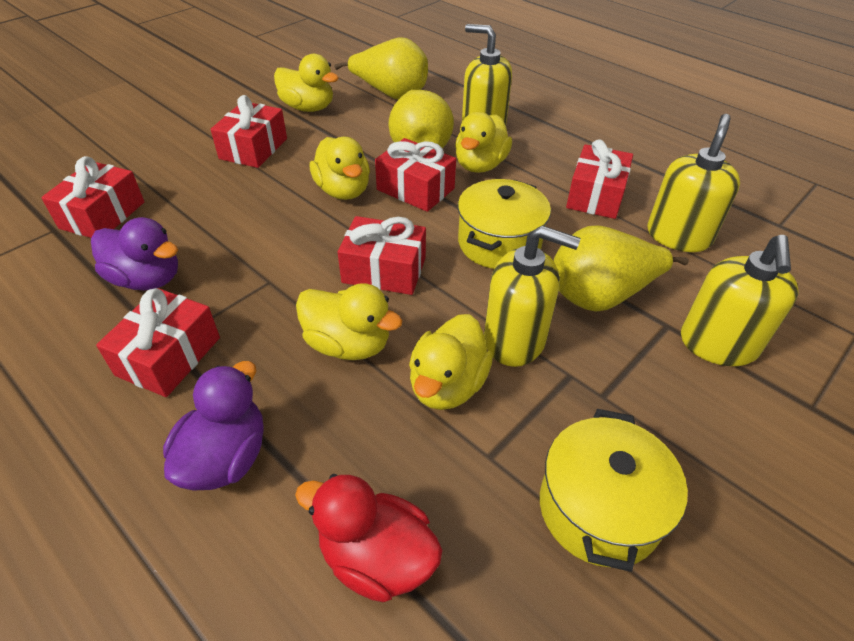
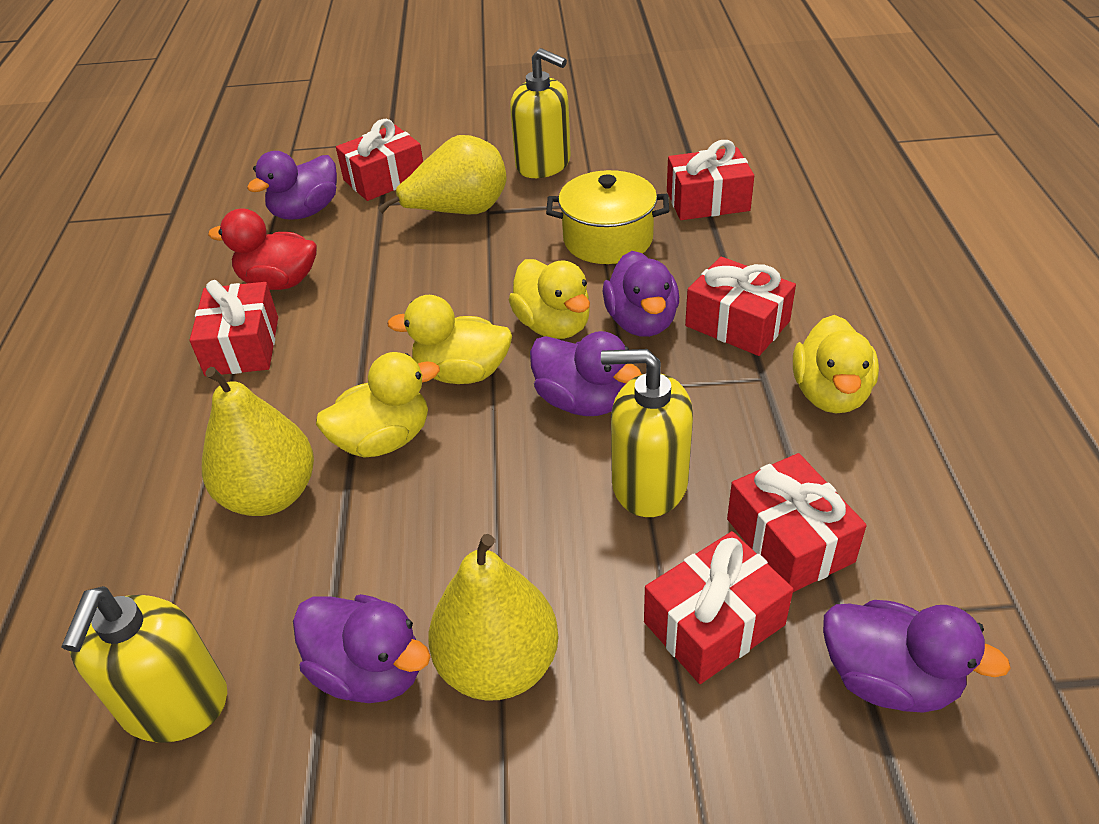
purple duck: 2 -> 5
yellow duck: 5 -> 4
yellow pot: 2 -> 1
yellow soap dispenser: 4 -> 3

